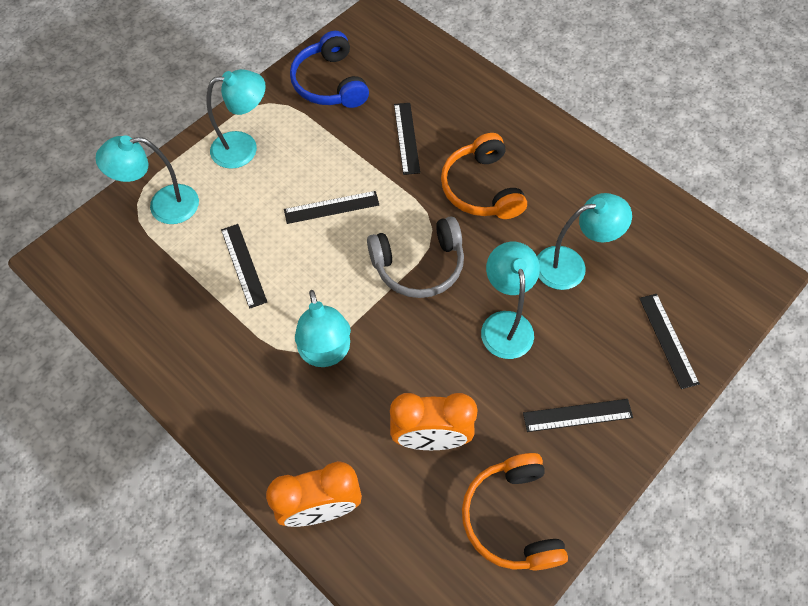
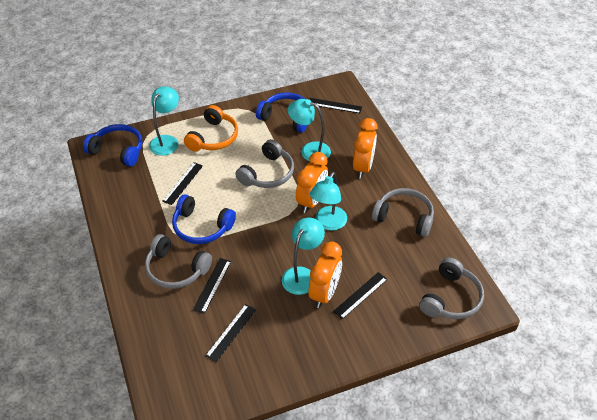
blue headphones: 1 -> 3
grey headphones: 1 -> 4
orange clock: 2 -> 3
orange headphones: 2 -> 1
turquoise lamp: 5 -> 4

